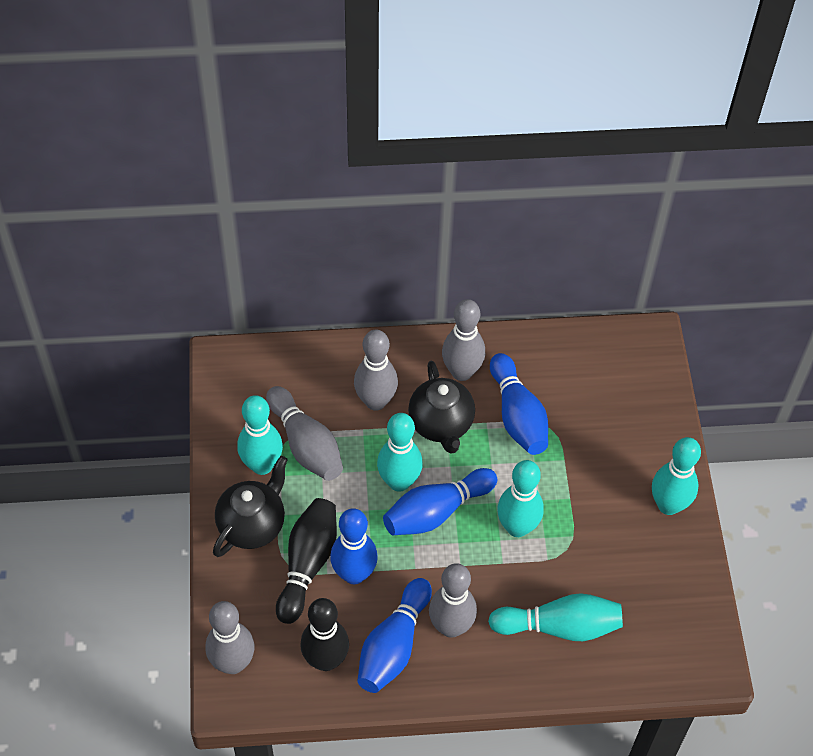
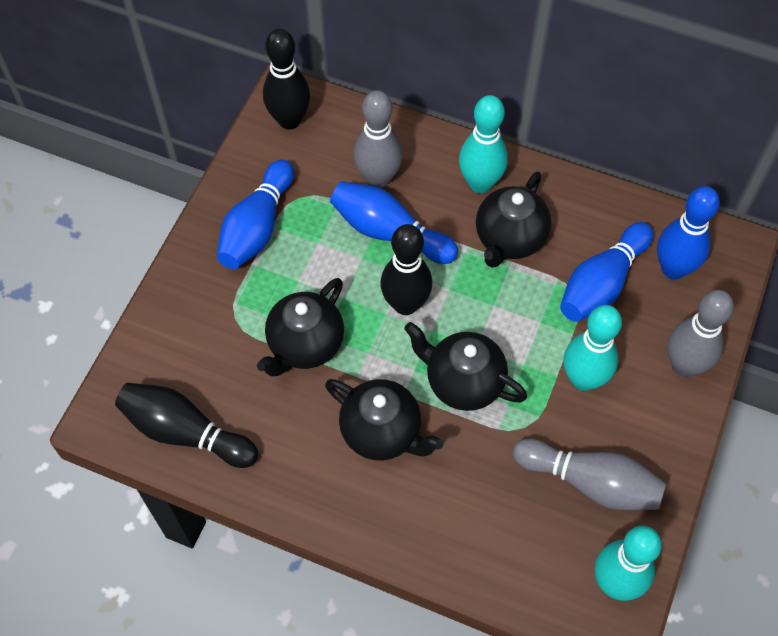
black bowling pin: 2 -> 3
black teapot: 2 -> 4
grey bowling pin: 5 -> 3
turquoise bowling pin: 5 -> 3

